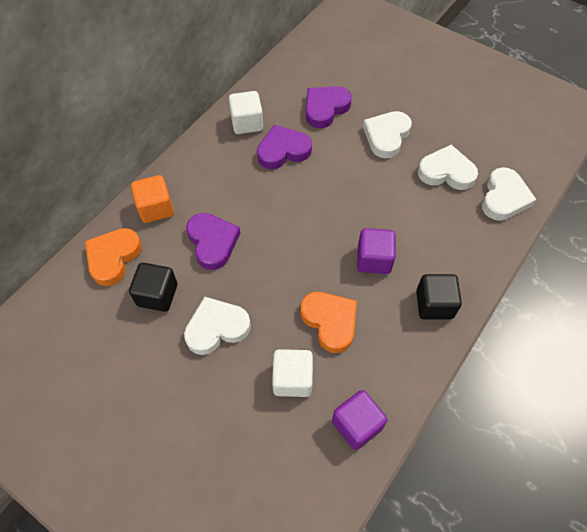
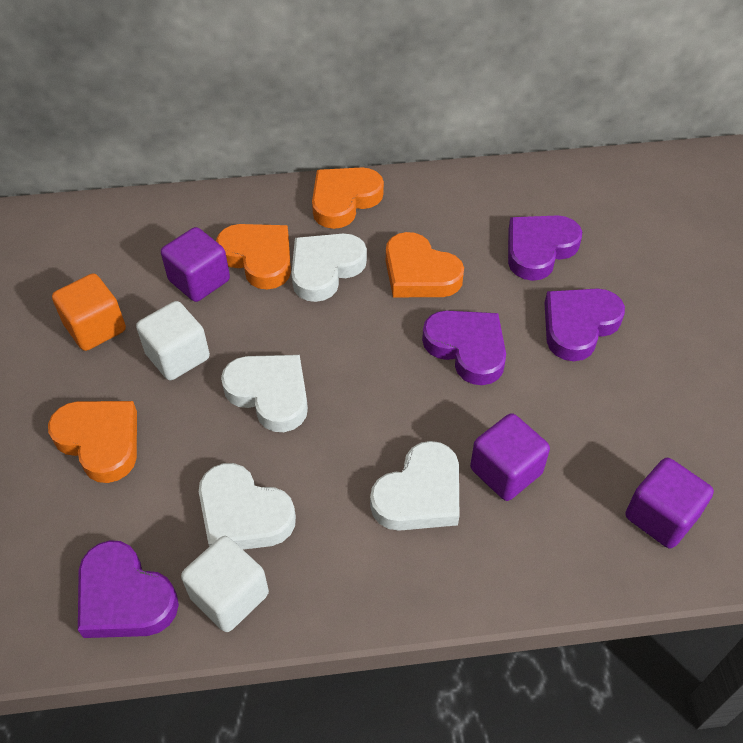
black cube: 2 -> 0
orange heart: 2 -> 4
purple cube: 2 -> 3
purple heart: 3 -> 4

